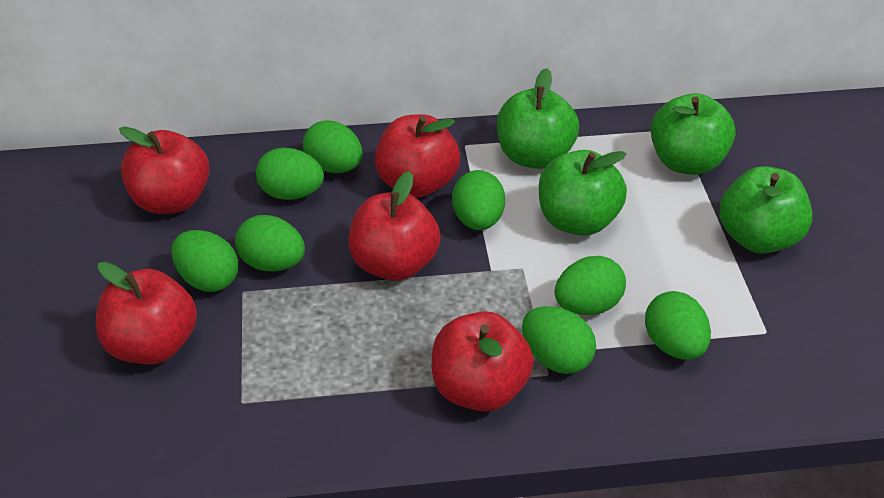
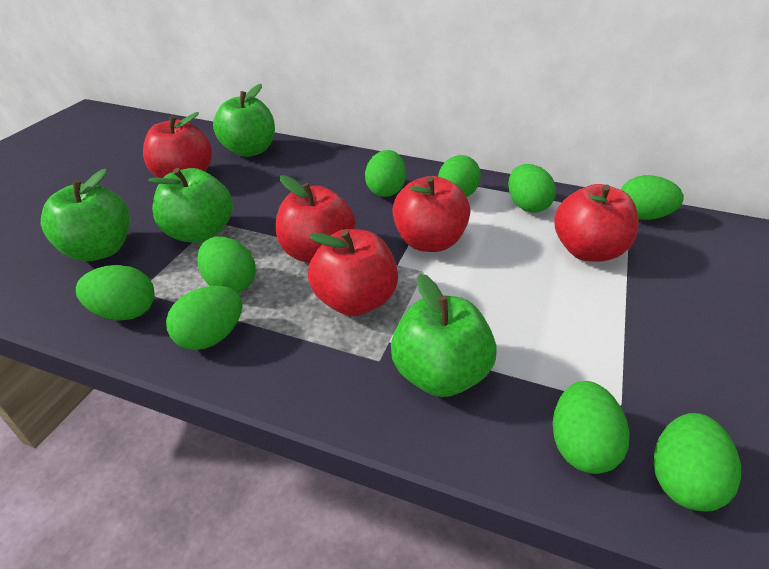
green egg: 8 -> 9

